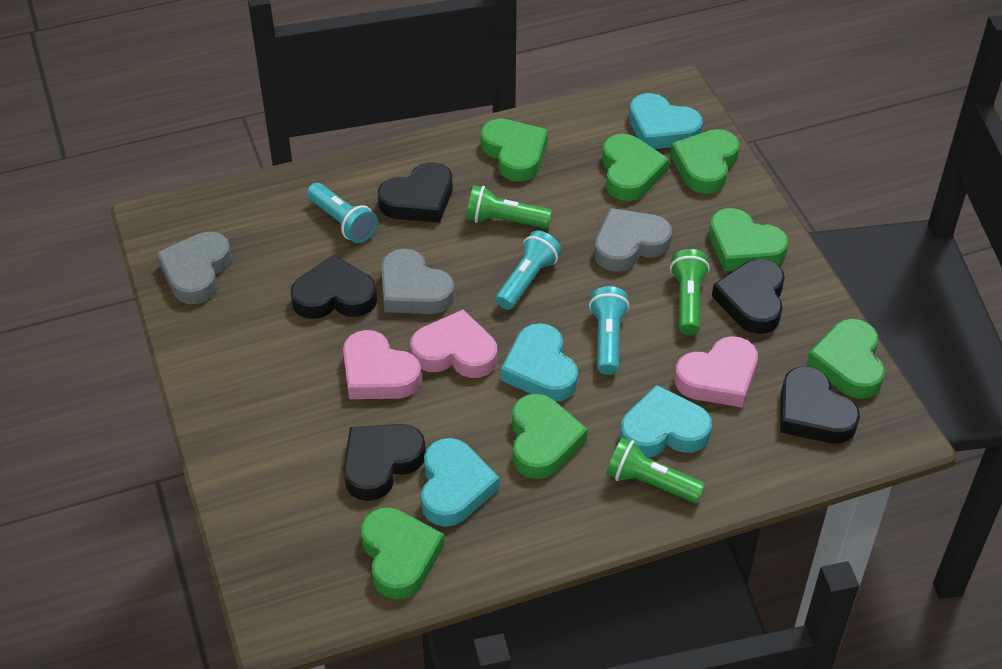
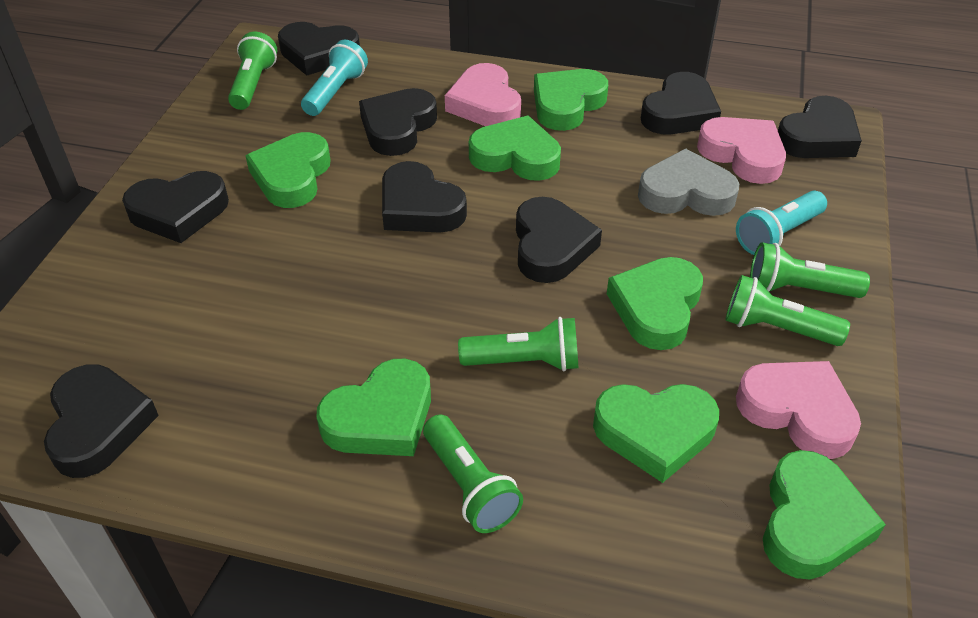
black heart: 5 -> 8
green flashlight: 3 -> 5
grey heart: 3 -> 1
turquoise flashlight: 3 -> 2
turquoise heart: 4 -> 0

